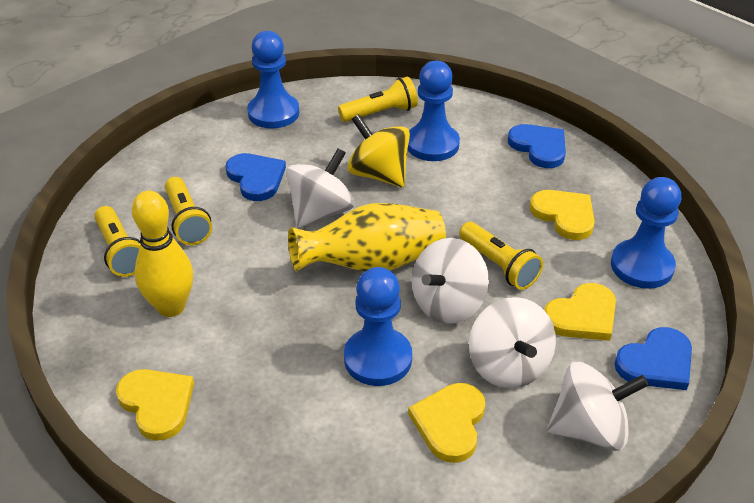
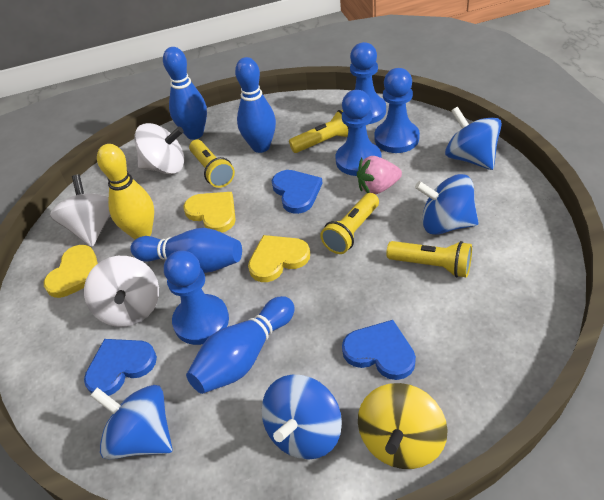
blue bowling pin: 0 -> 4
blue spinning top: 0 -> 4
pink strawberry: 0 -> 1
white spinning top: 4 -> 3
yellow heart: 4 -> 3
yellow vase: 1 -> 0

